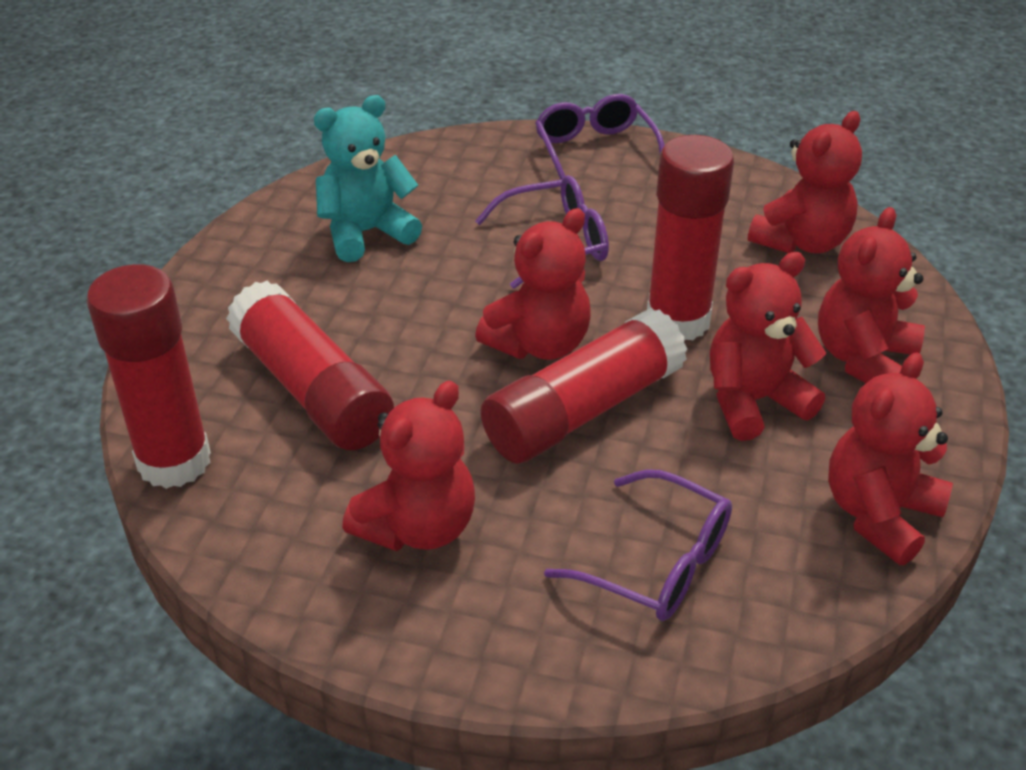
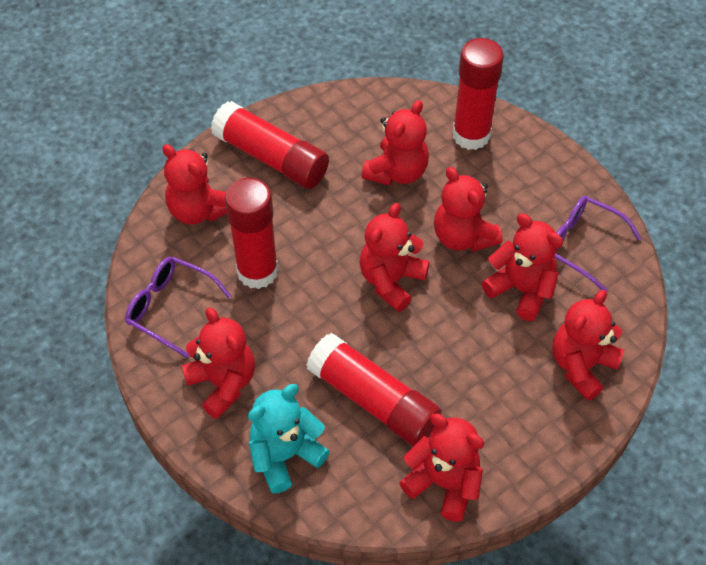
purple glasses: 3 -> 2
red teddy bear: 6 -> 8

